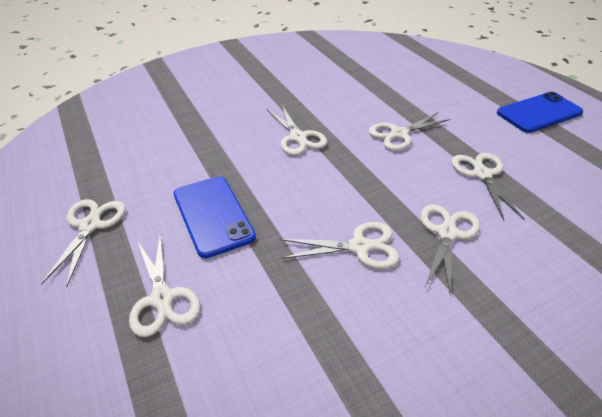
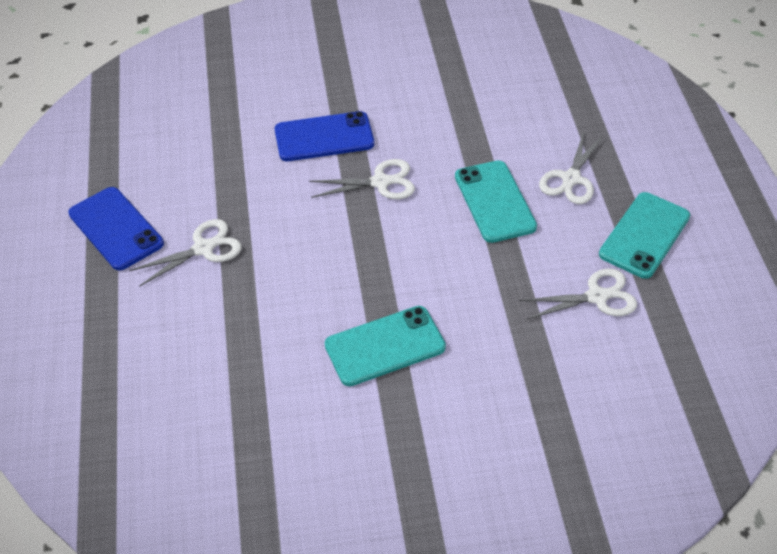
turquoise phone: 0 -> 3
white scissors: 7 -> 4

